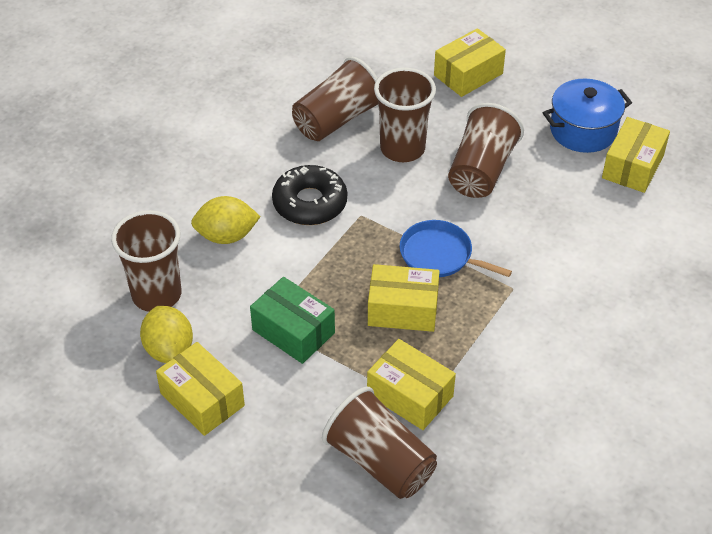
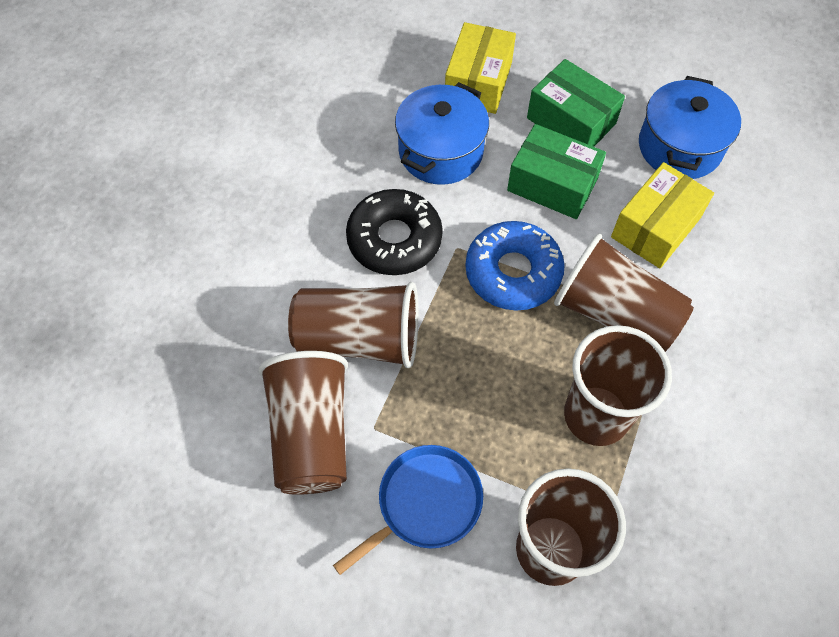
blue donut: 0 -> 1
blue pot: 1 -> 2
green box: 1 -> 2
yellow box: 5 -> 2
yellow lemon: 2 -> 0

